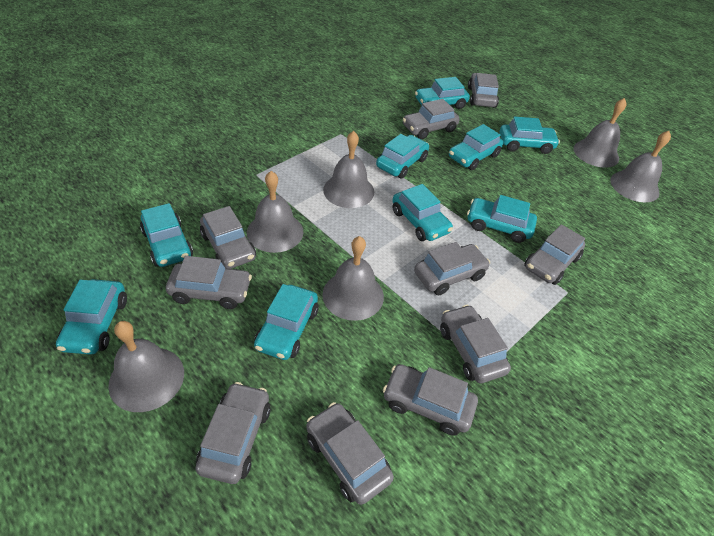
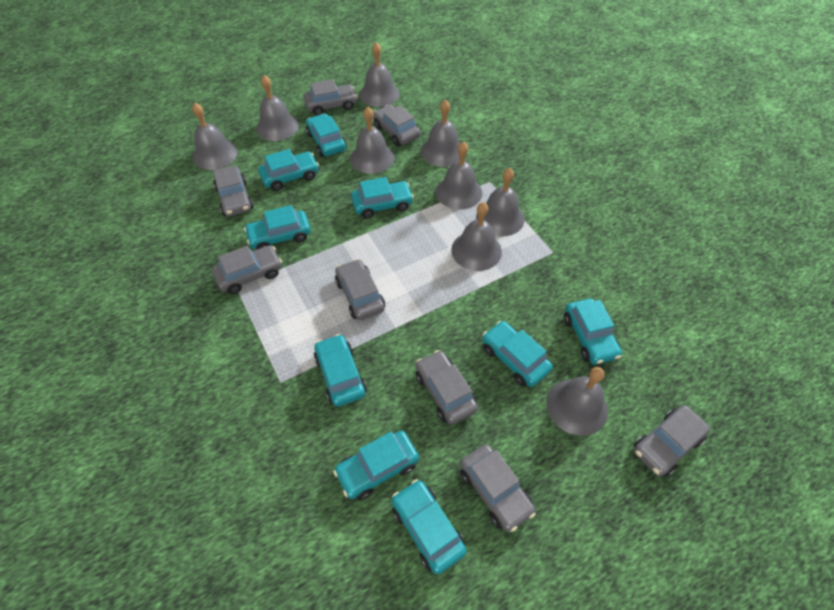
grey bell: 6 -> 9
grey car: 10 -> 8

